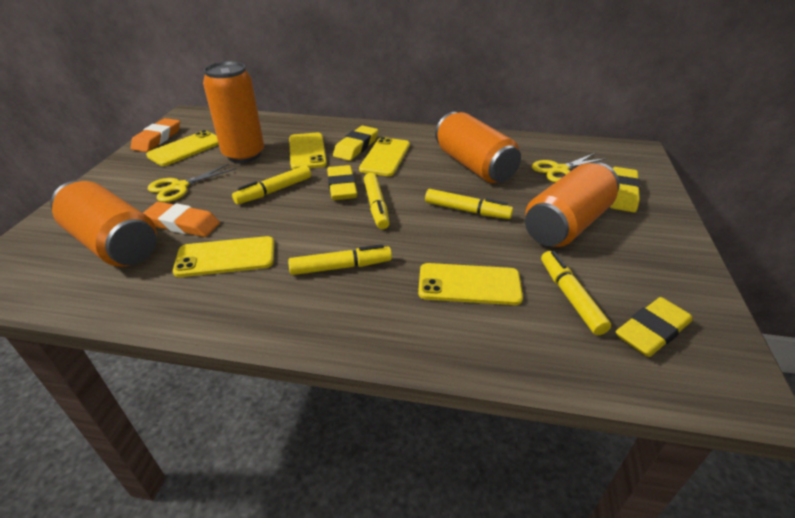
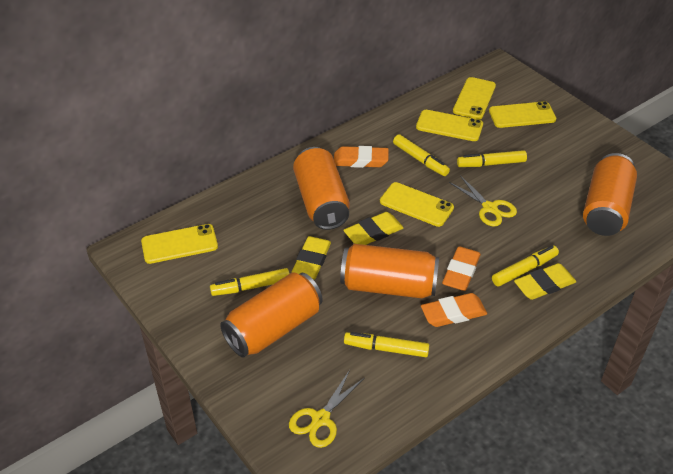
orange eraser: 2 -> 3
yellow eraser: 4 -> 3

